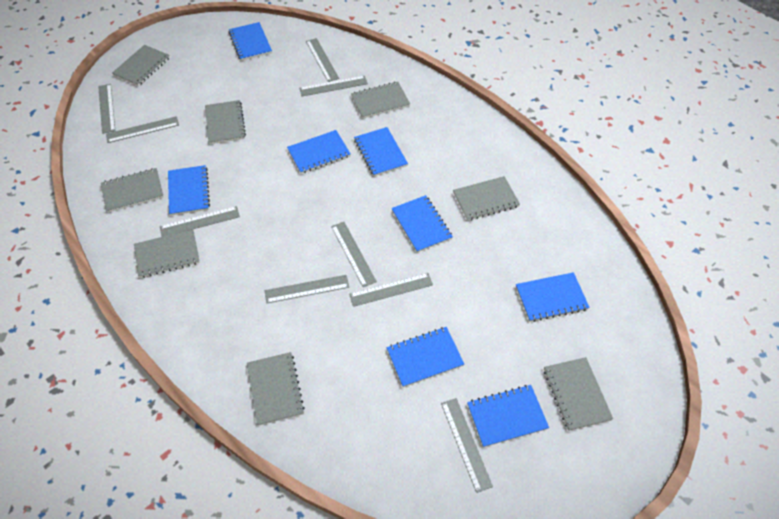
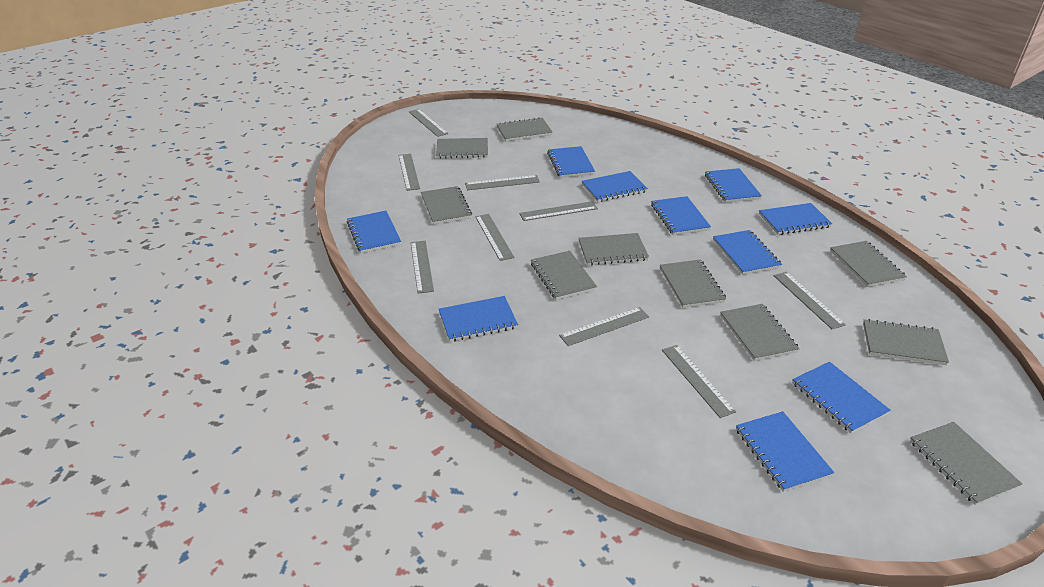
blue notebook: 8 -> 10
grey notebook: 8 -> 10

